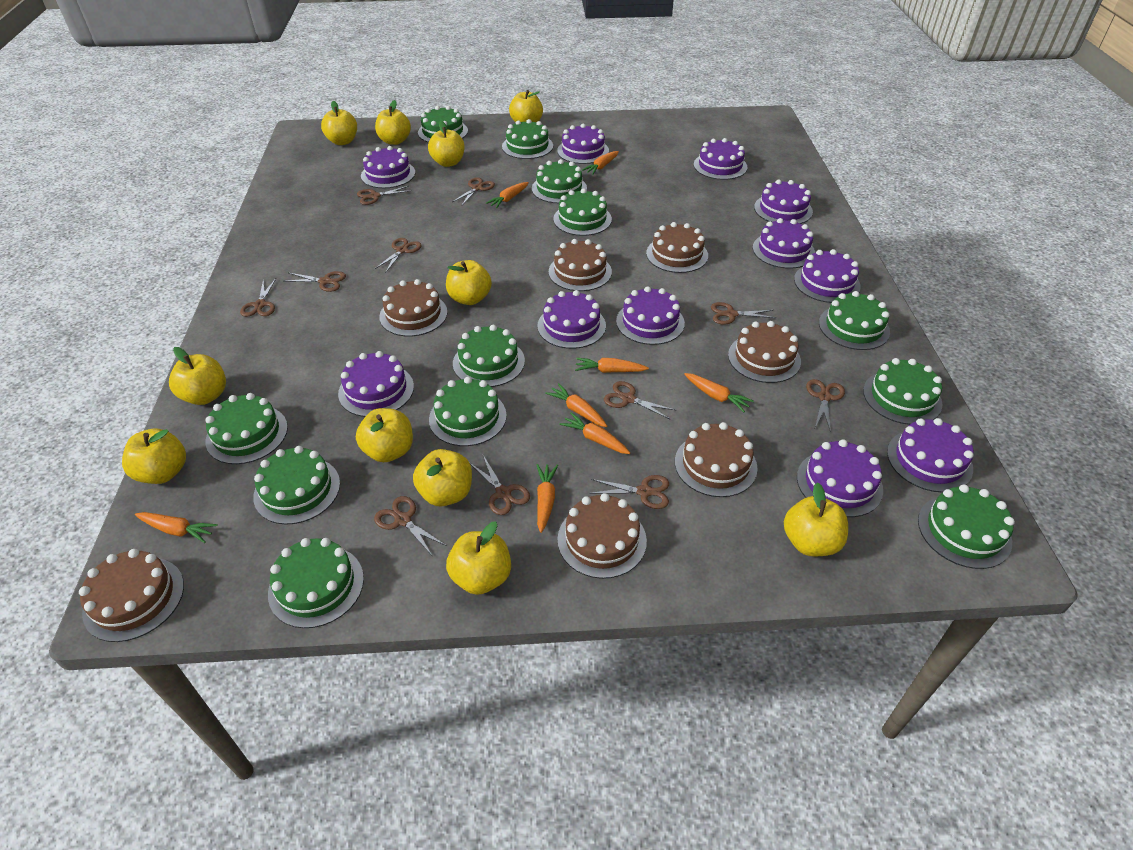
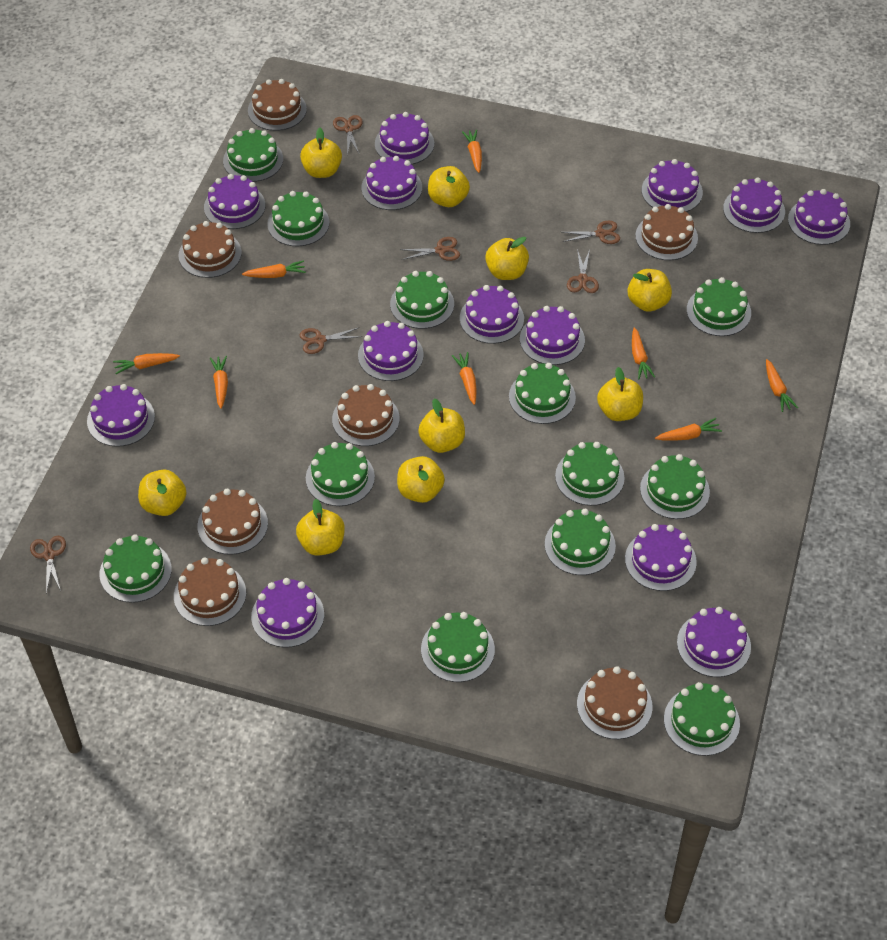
brown scissors: 11 -> 6
purple cake: 11 -> 13
yellow apple: 11 -> 9

